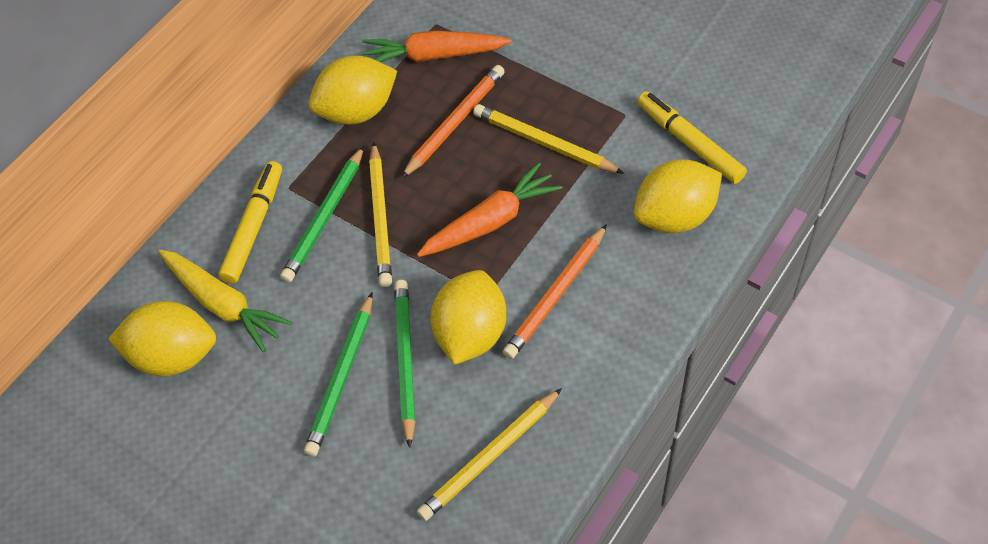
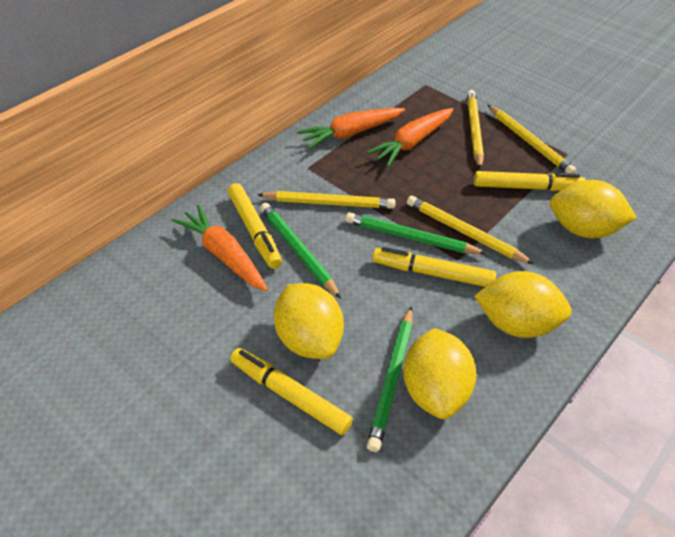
orange carrot: 2 -> 3
orange pencil: 2 -> 0
yellow carrot: 1 -> 0
yellow marker: 2 -> 4
yellow pencil: 3 -> 4

